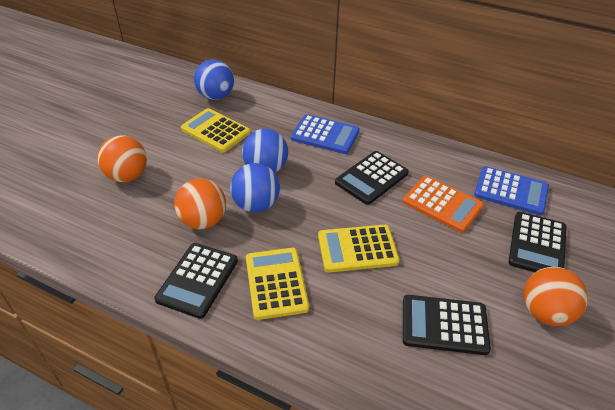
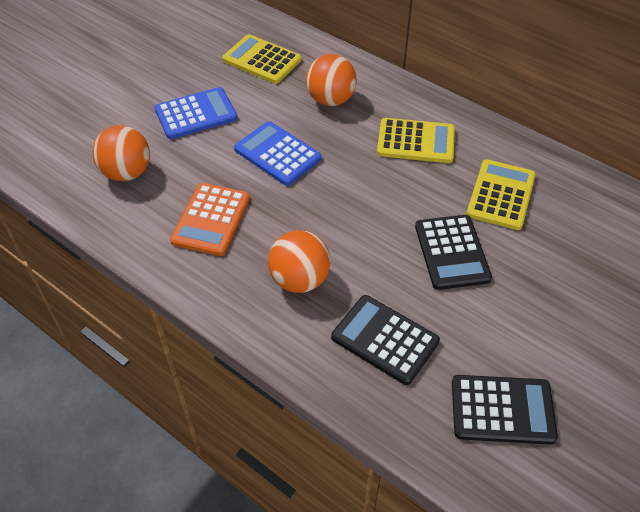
black calculator: 4 -> 3
blue ball: 3 -> 0

